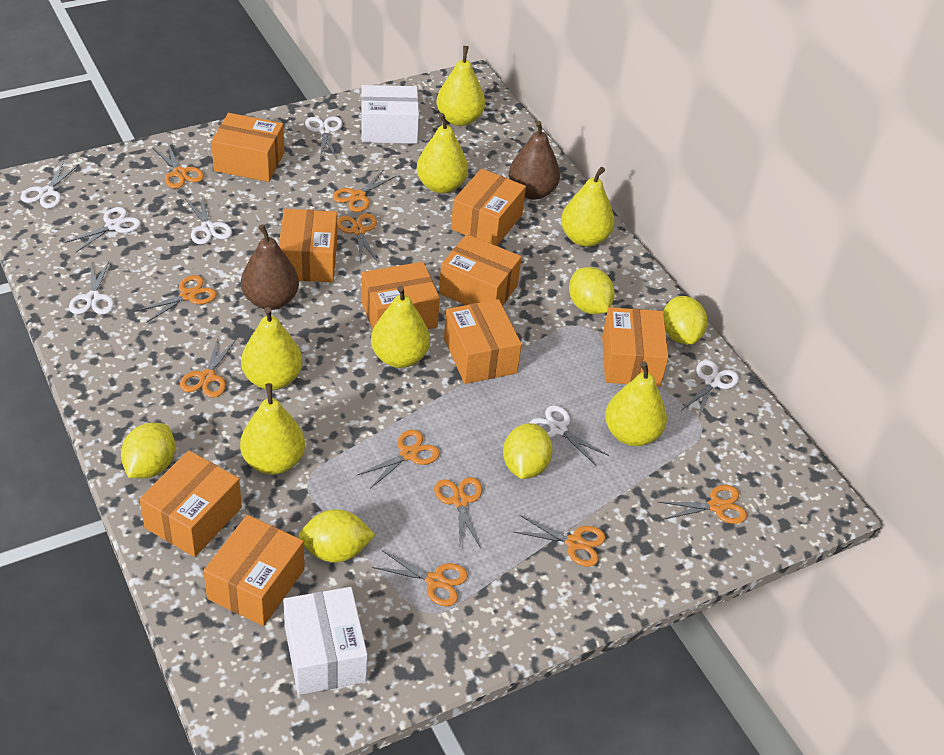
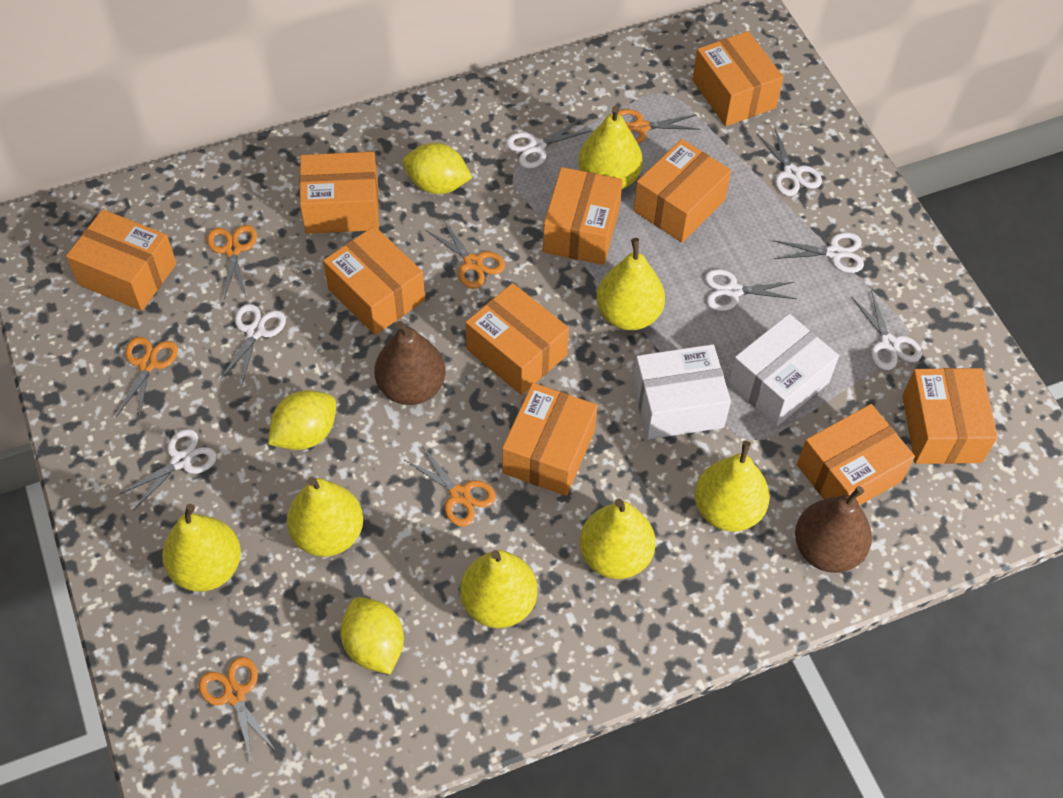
orange box: 9 -> 10
orange scissors: 10 -> 6
yellow lemon: 5 -> 3

